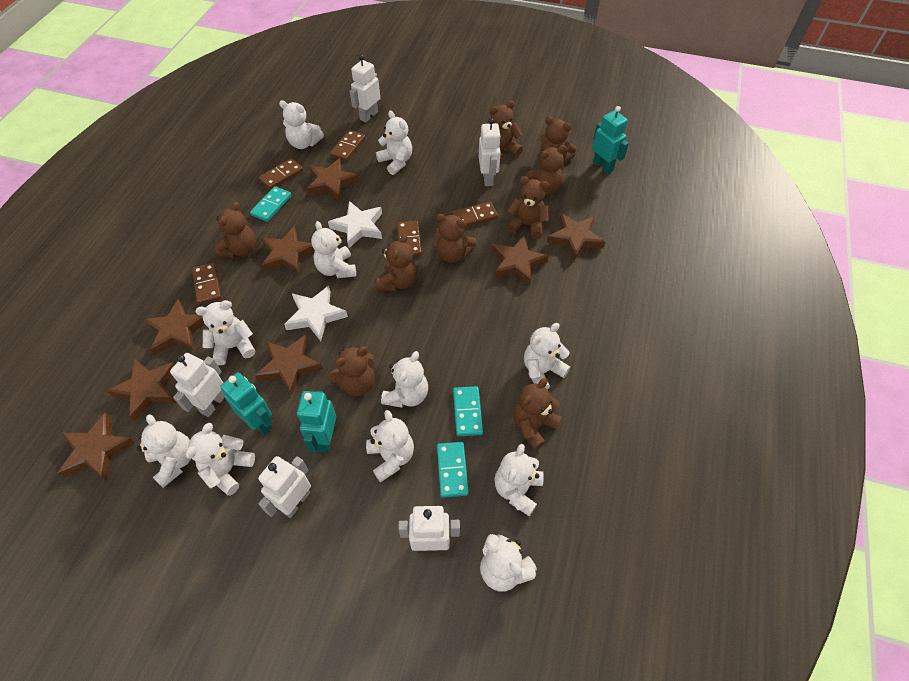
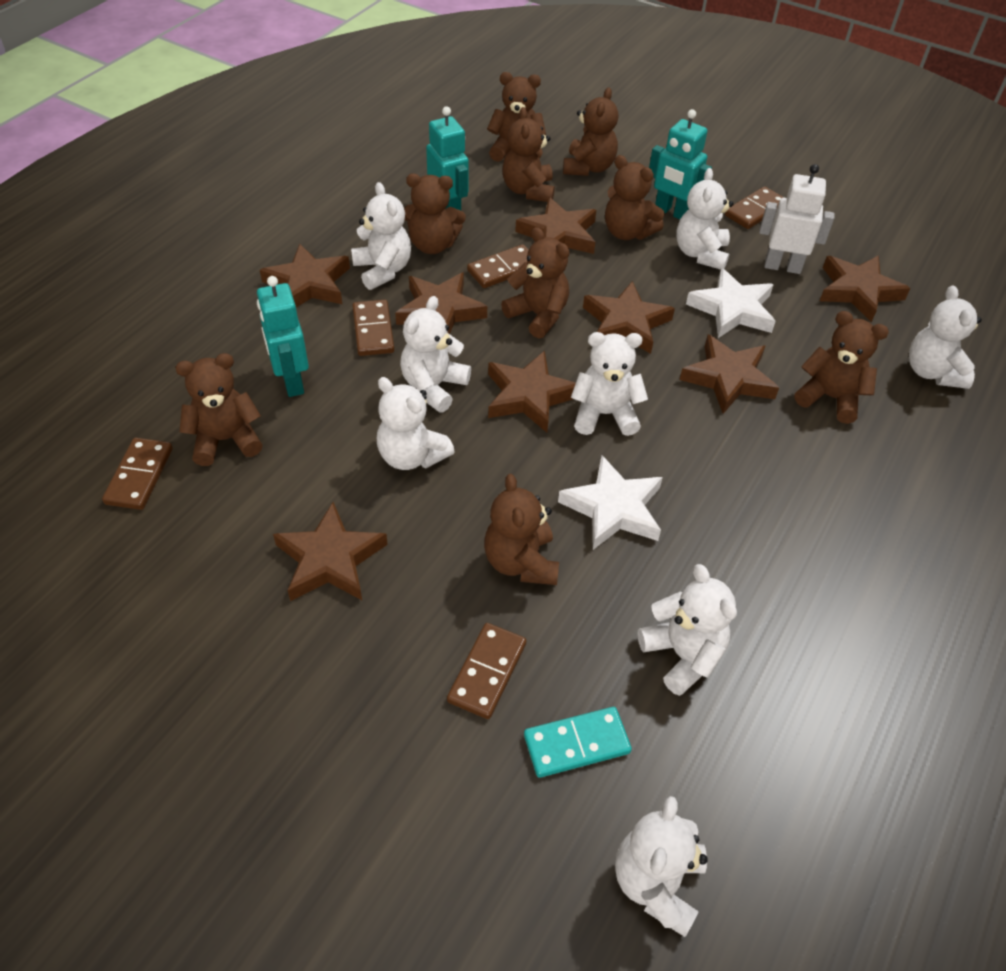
turquoise domino: 3 -> 1
white robot: 5 -> 1
white teddy bear: 11 -> 8

